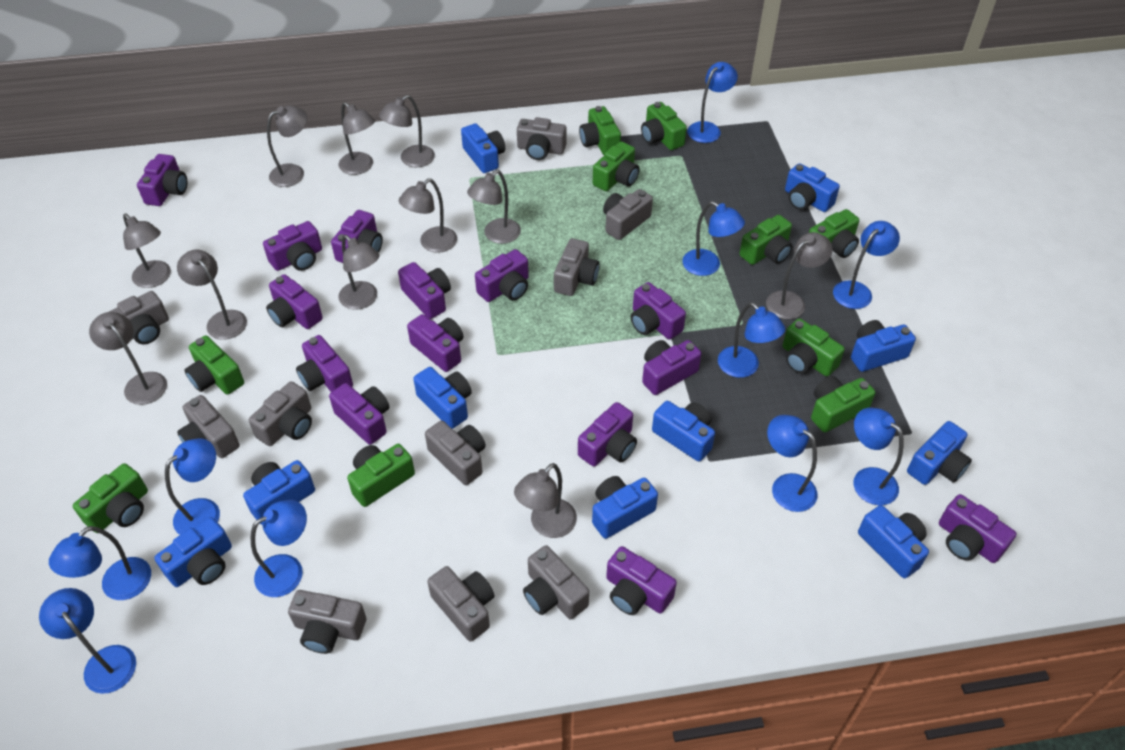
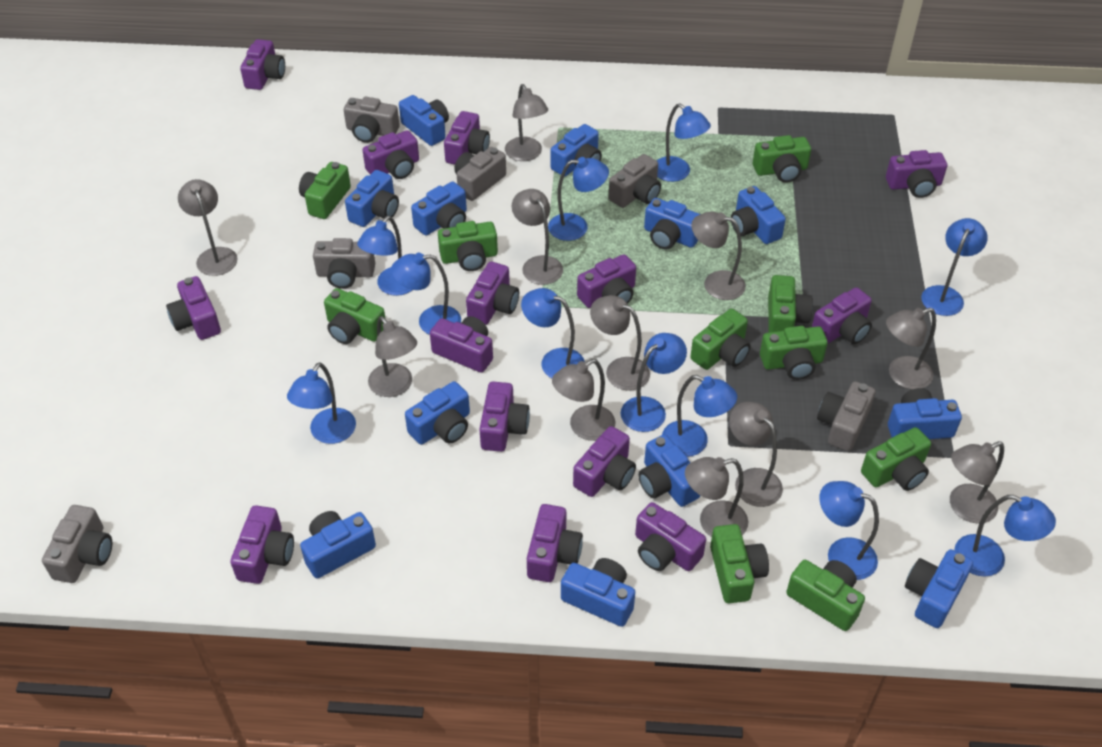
blue camera: 10 -> 12
blue lamp: 10 -> 11
grey camera: 10 -> 6

